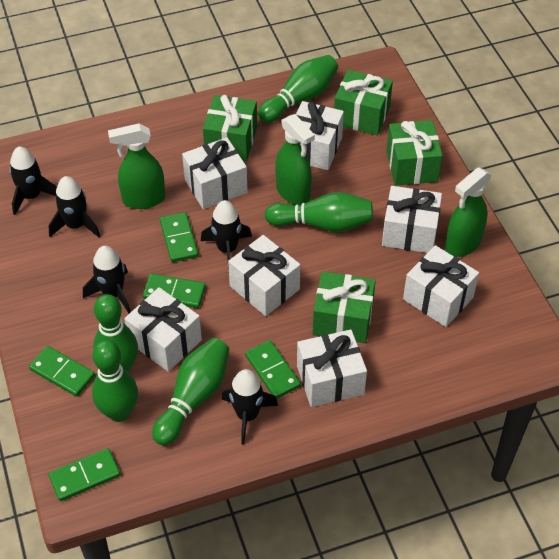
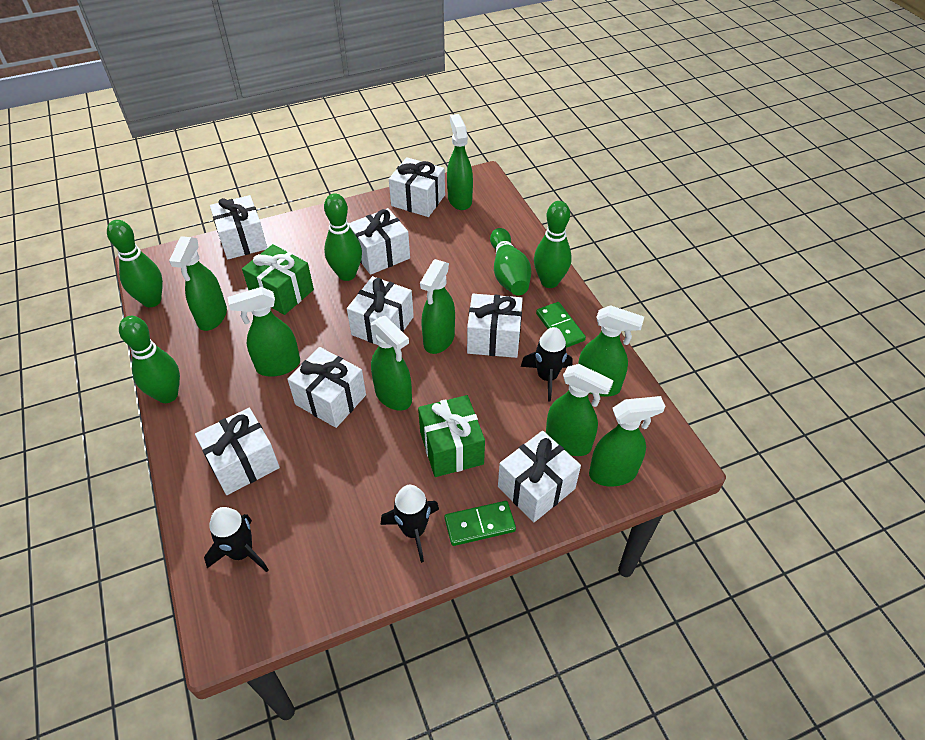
black rocket: 5 -> 3
green domino: 5 -> 2
green gift: 4 -> 2
green spray bottle: 3 -> 8
white gift: 7 -> 8

